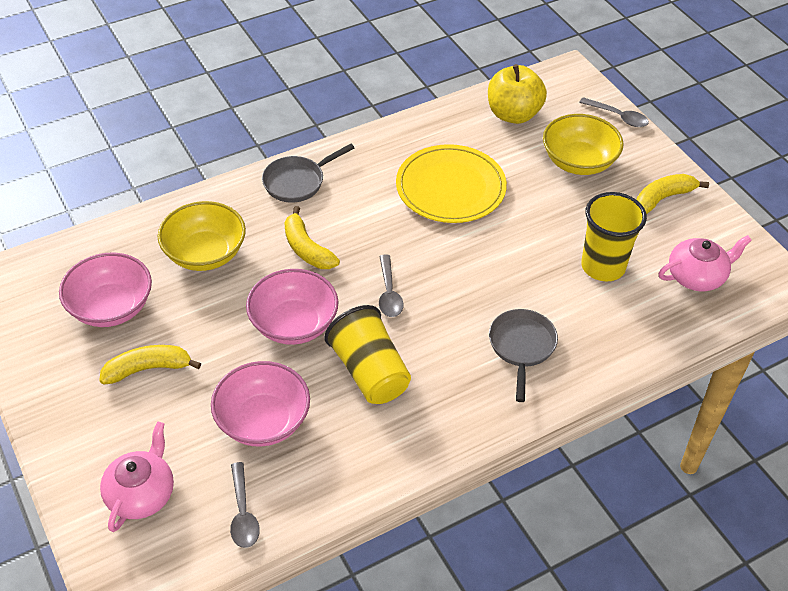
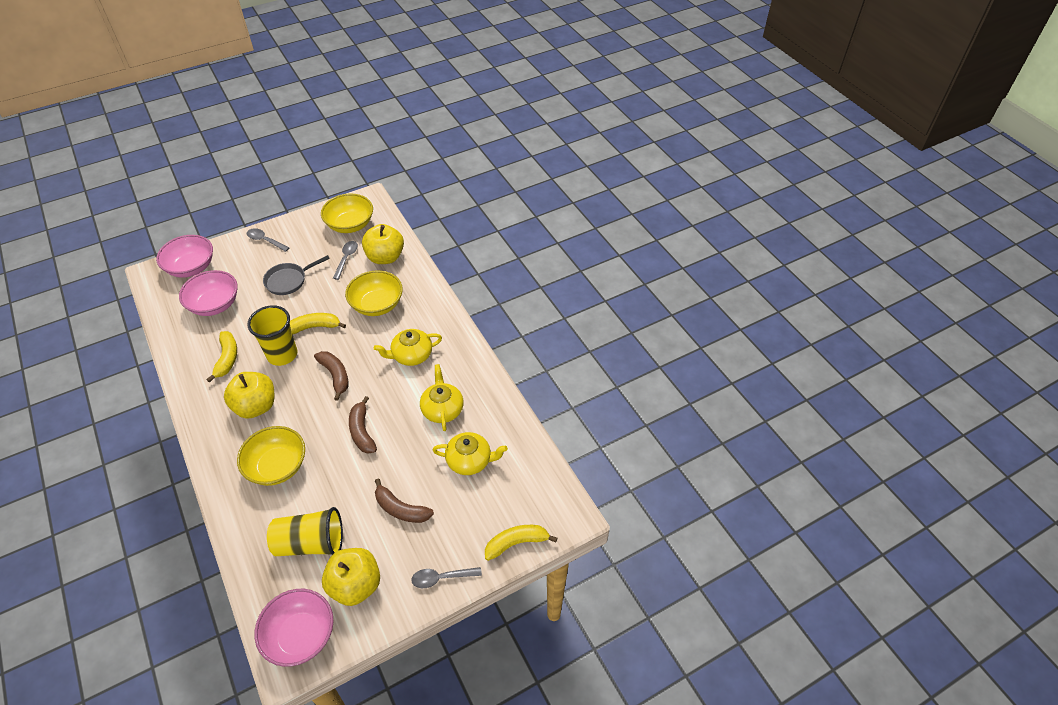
brown banana: 0 -> 3
grey pan: 2 -> 1
pink teapot: 2 -> 0
yellow apple: 1 -> 3
yellow bowl: 2 -> 3
yellow plate: 1 -> 0
yellow teapot: 0 -> 3

